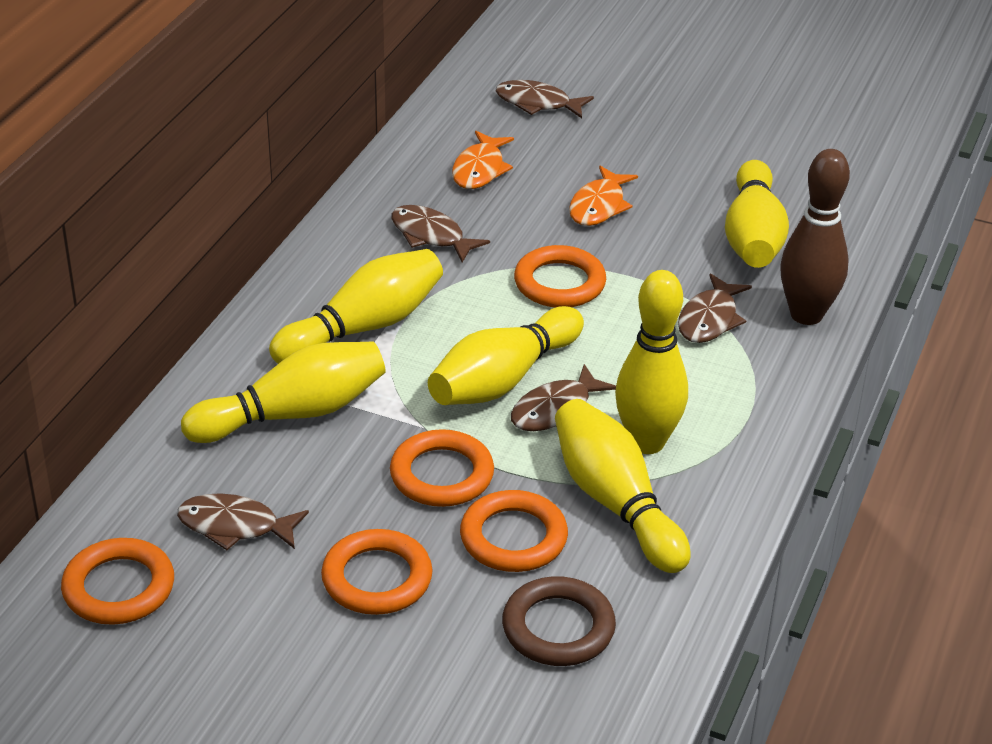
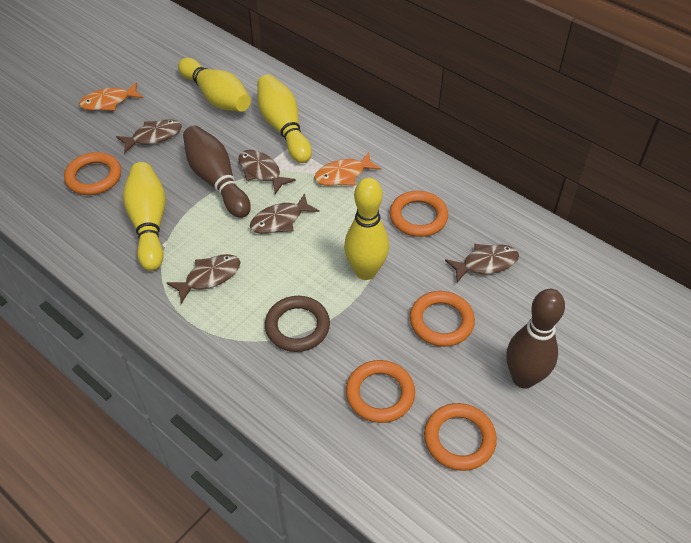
brown bowling pin: 1 -> 2
yellow bowling pin: 6 -> 4

